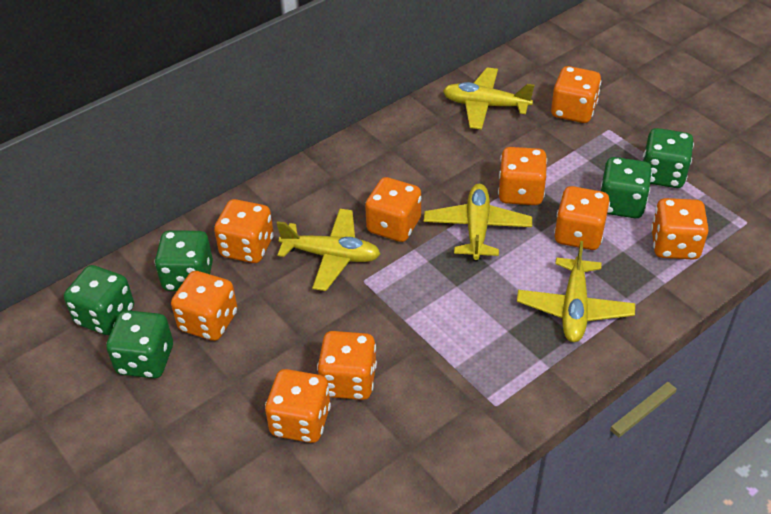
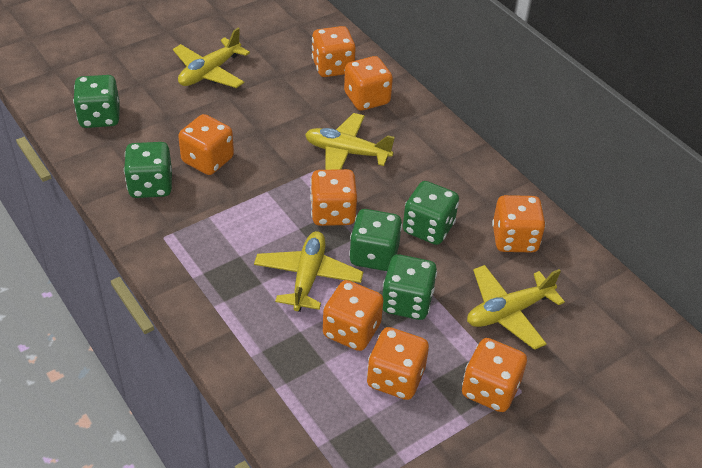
orange dice: 9 -> 8

